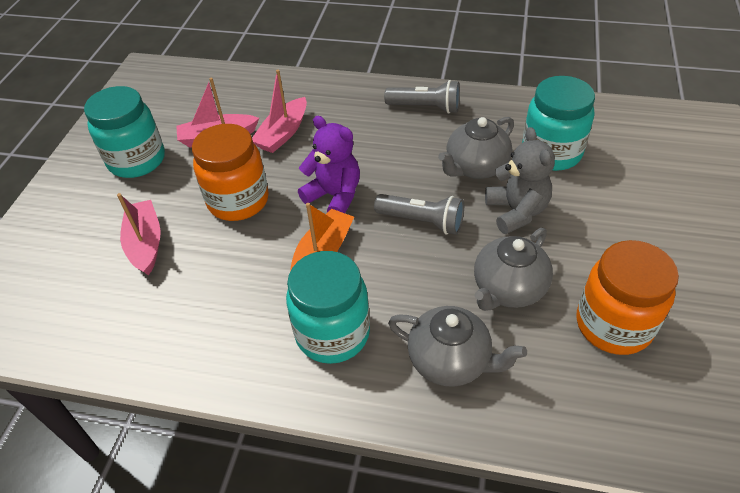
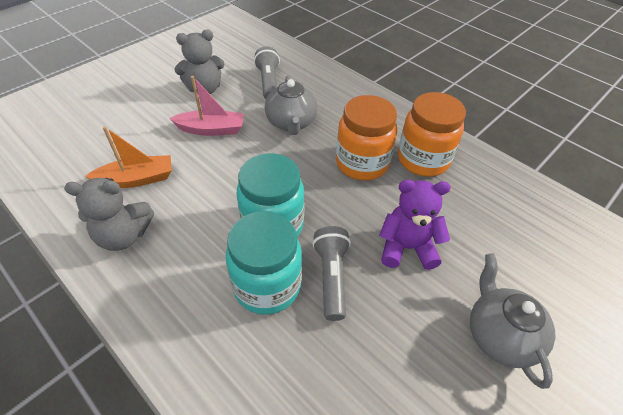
grey teapot: 3 -> 2
grey teddy bear: 1 -> 2
pink boat: 3 -> 1
turquoise jar: 3 -> 2

